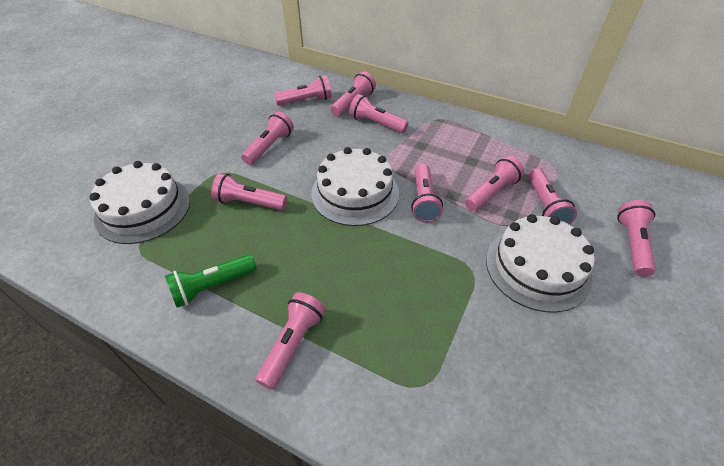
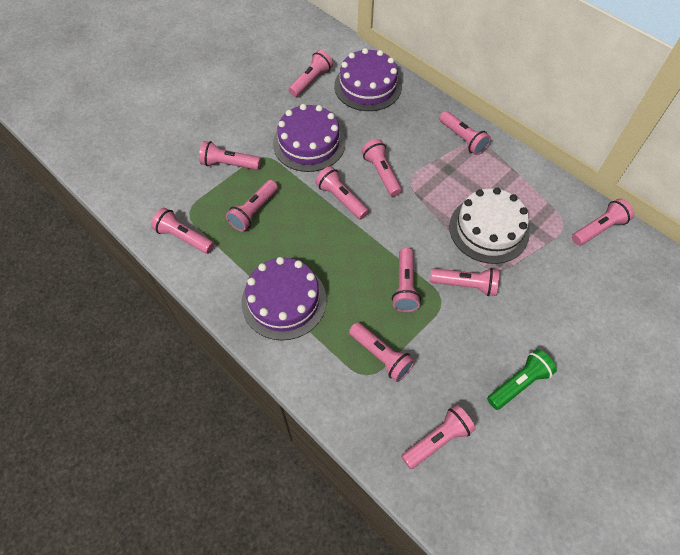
pink flashlight: 10 -> 12
purple cake: 0 -> 3
white cake: 3 -> 1

